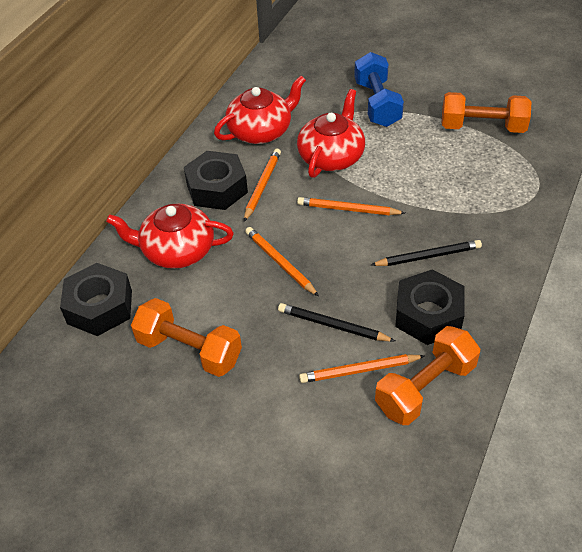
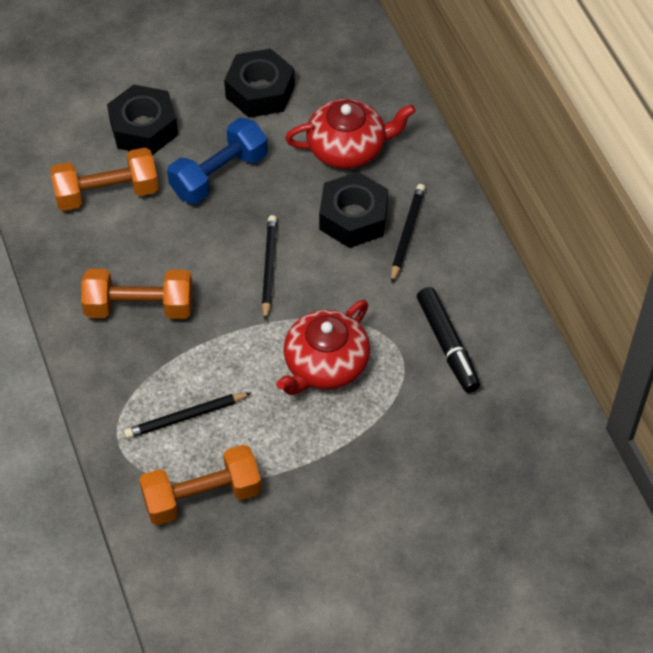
black marker: 0 -> 1
black pencil: 2 -> 3
orange pencil: 4 -> 0
red teapot: 3 -> 2

